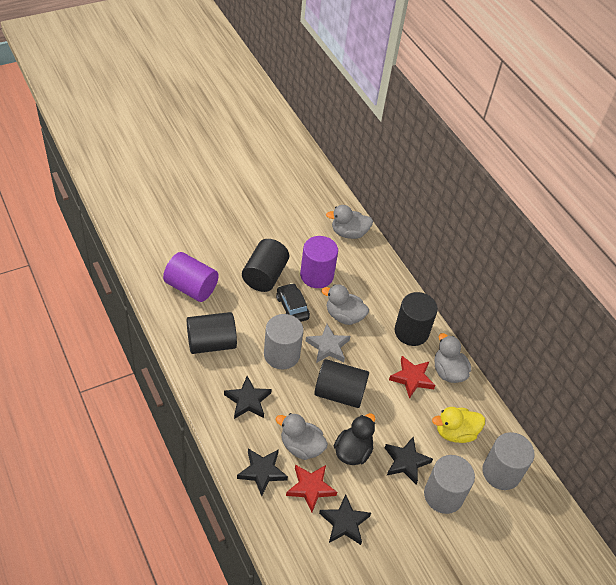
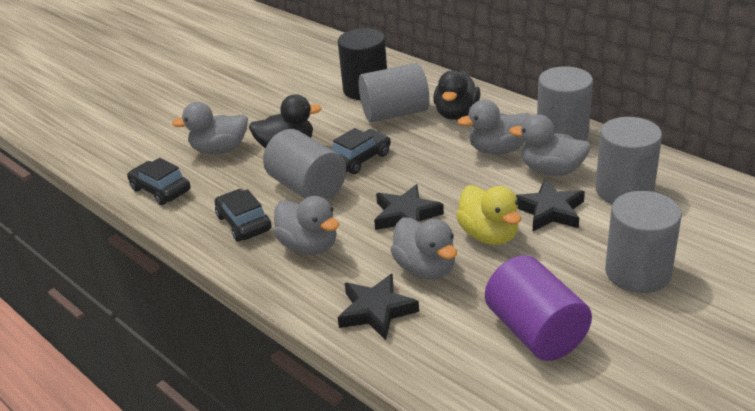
black car: 1 -> 3
black cylinder: 4 -> 1
black duck: 1 -> 2
black star: 4 -> 3
grey cylinder: 3 -> 5
grey duck: 4 -> 5
grey star: 1 -> 0
purple cylinder: 2 -> 1
red star: 2 -> 0

